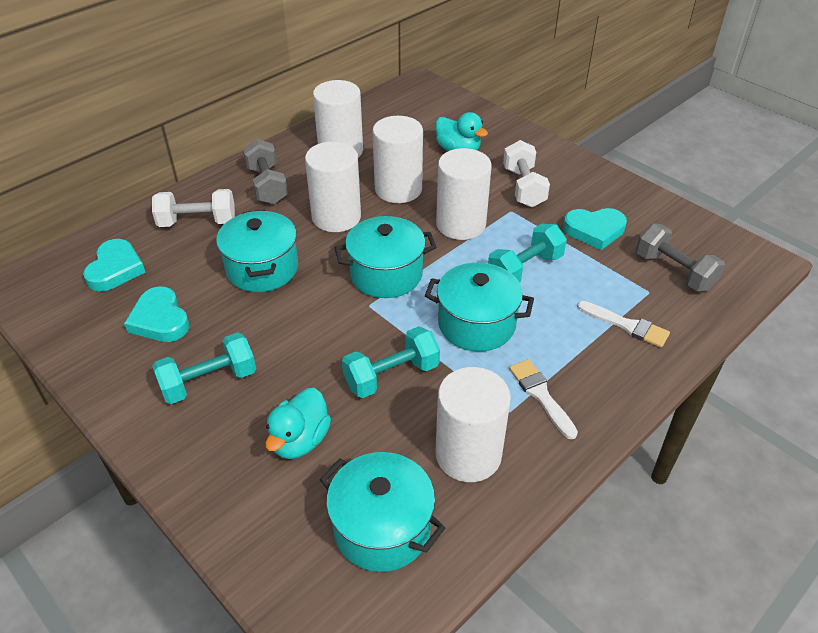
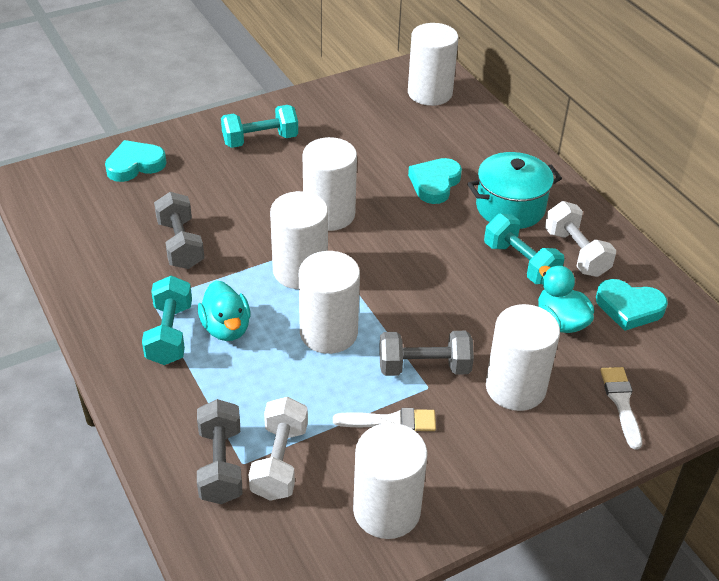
grey dumbbell: 2 -> 3
turquoise pot: 4 -> 1
white cylinder: 5 -> 6

